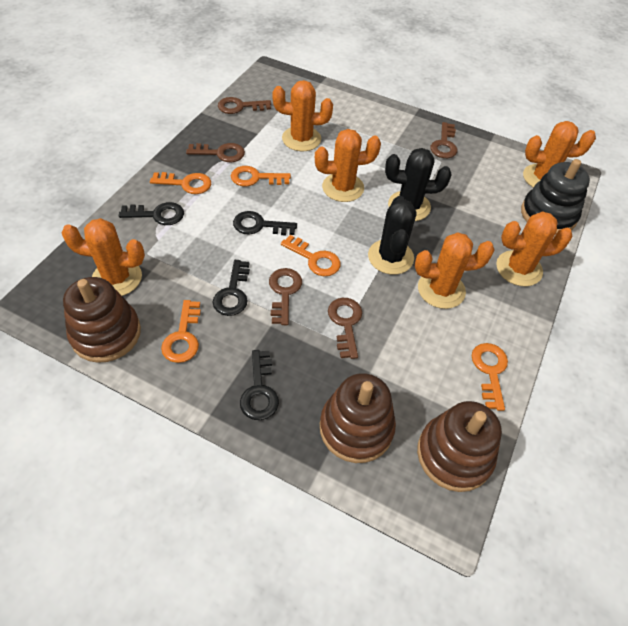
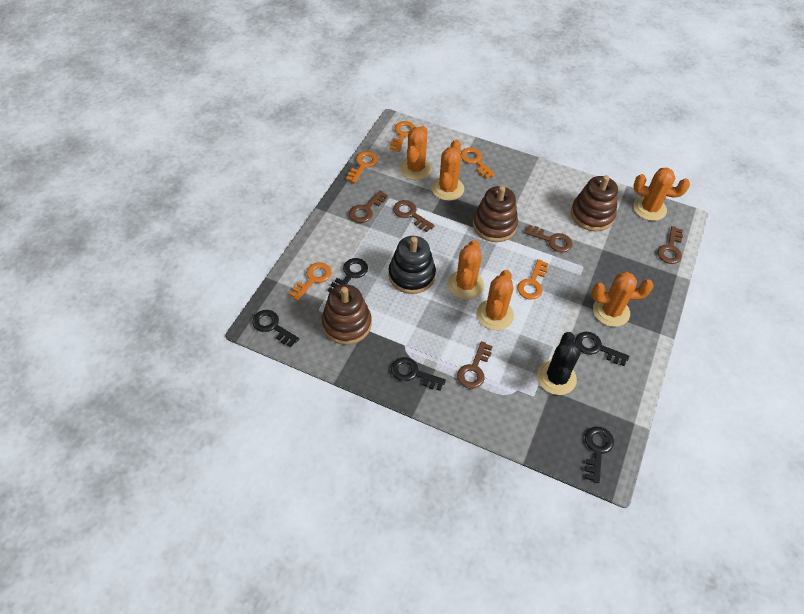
black cactus: 2 -> 1
black key: 4 -> 5

